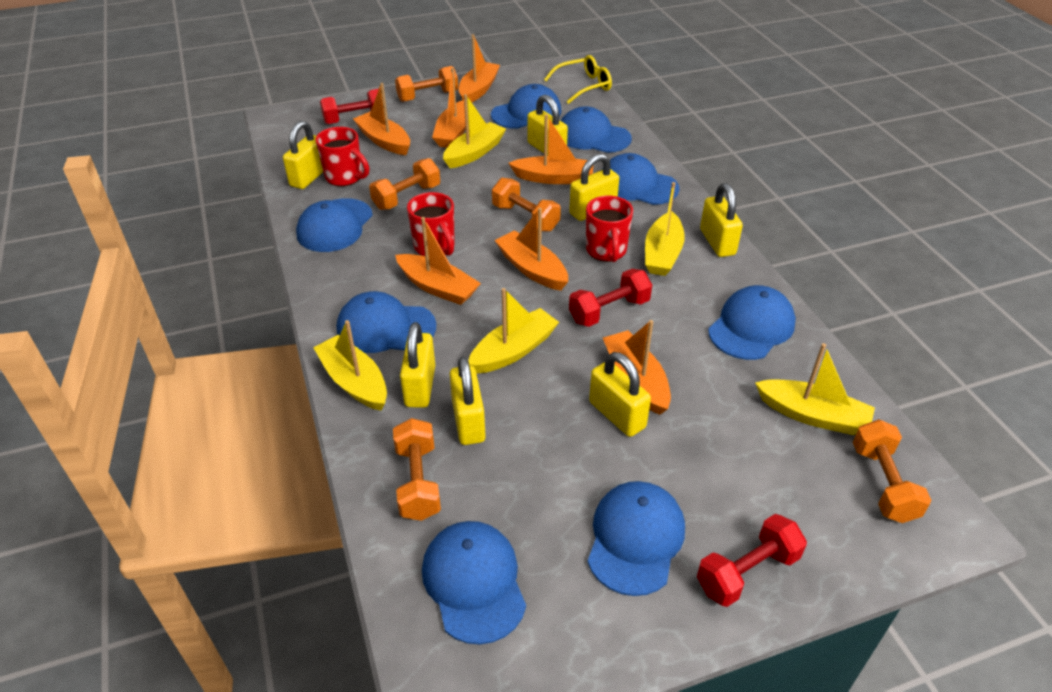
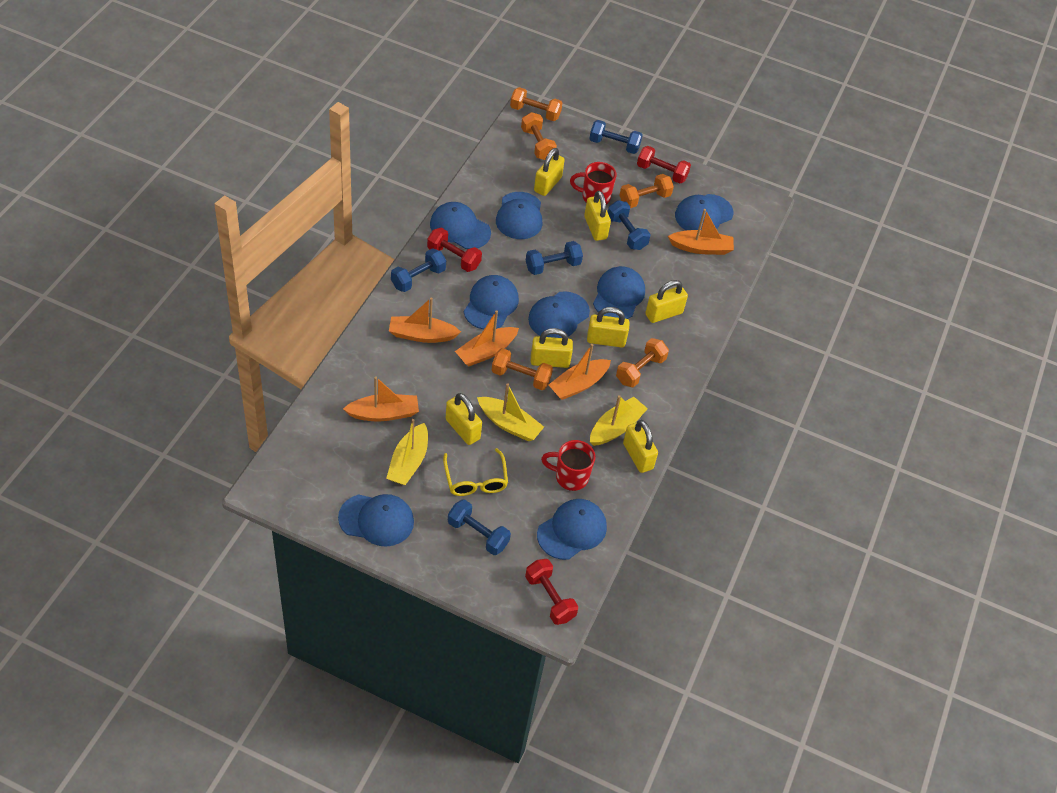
blue dumbbell: 0 -> 5
orange boat: 7 -> 5
red mug: 3 -> 2
yellow boat: 5 -> 3

